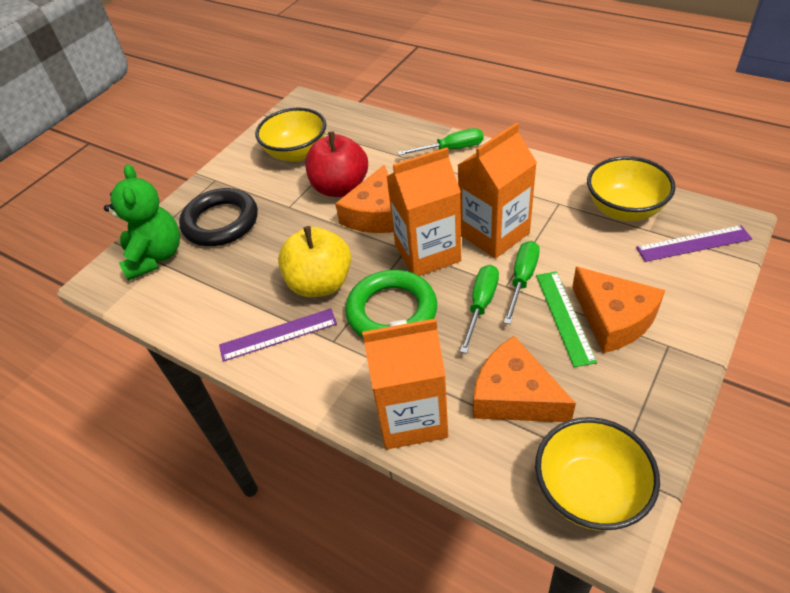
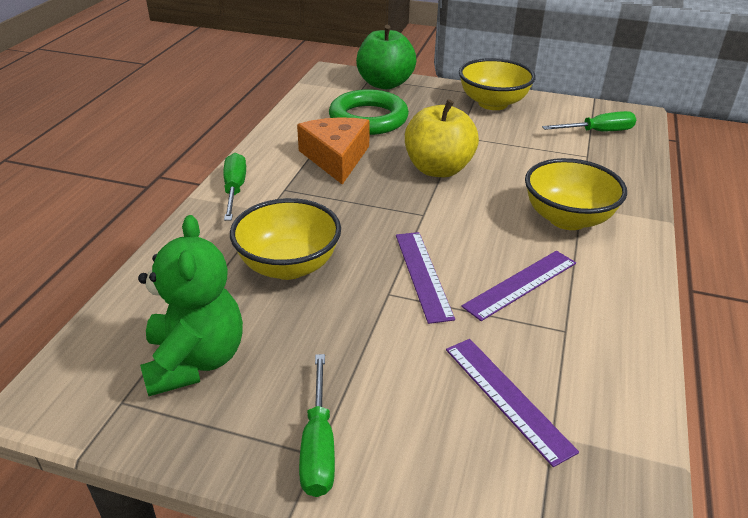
black ring: 1 -> 0
green apple: 0 -> 1
green ruler: 1 -> 0
orange carton: 3 -> 0
orange cheese: 3 -> 1
purple ruler: 2 -> 3
red apple: 1 -> 0

